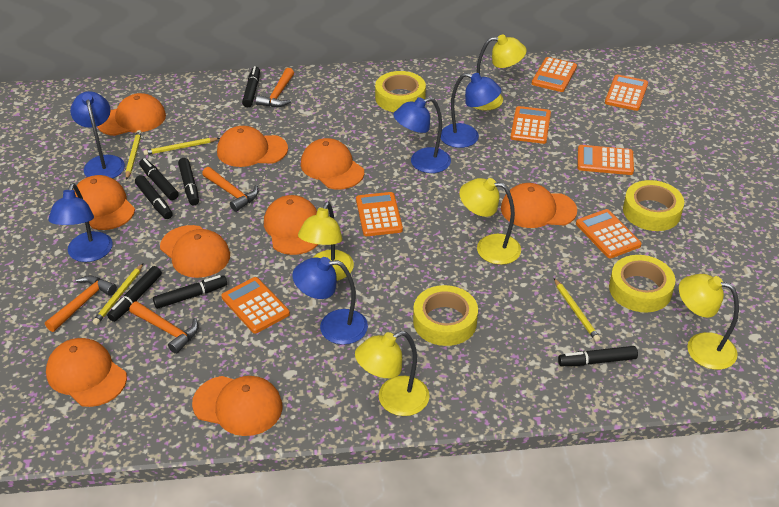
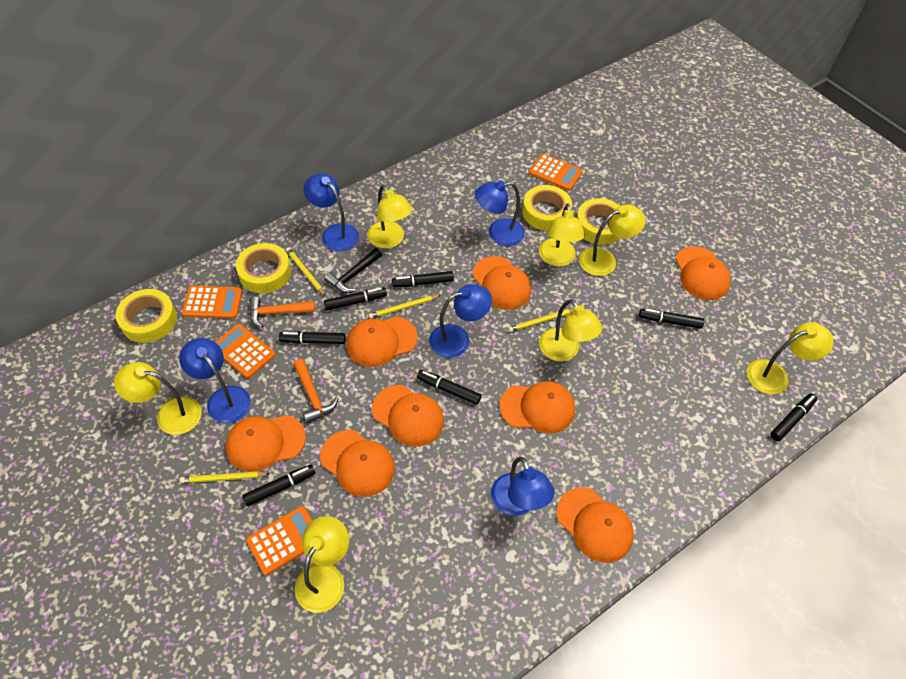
black hammer: 0 -> 1
orange calculator: 7 -> 4
orange cap: 9 -> 8
orange hammer: 4 -> 2
yellow lamp: 5 -> 7

